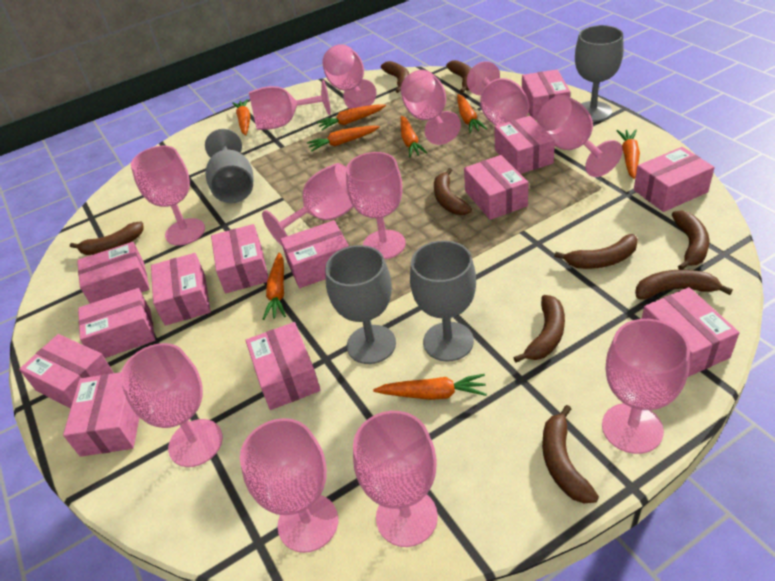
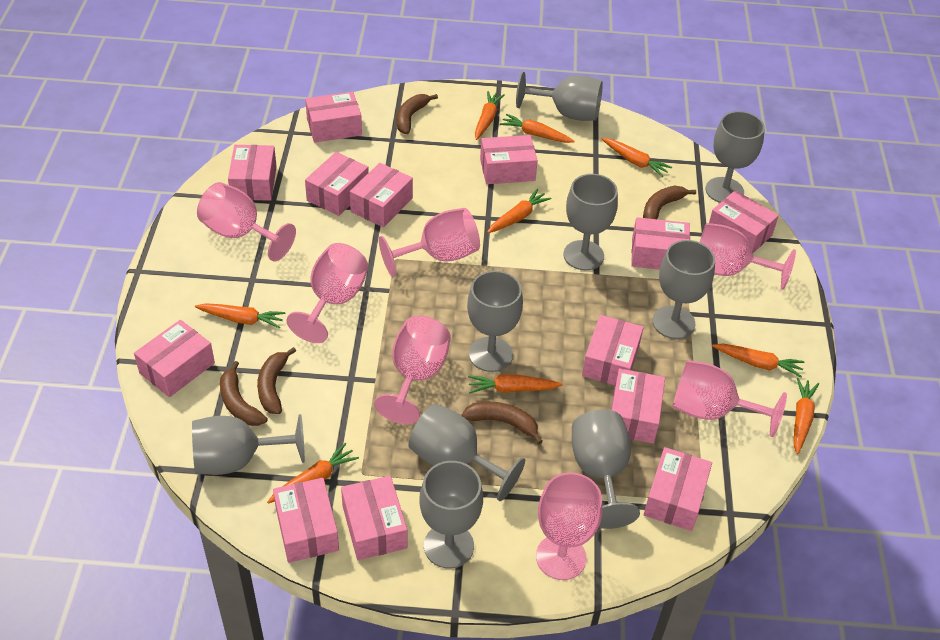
brown banana: 9 -> 5
grey goblet: 4 -> 9
orange carrot: 8 -> 9
pink goblet: 12 -> 7

